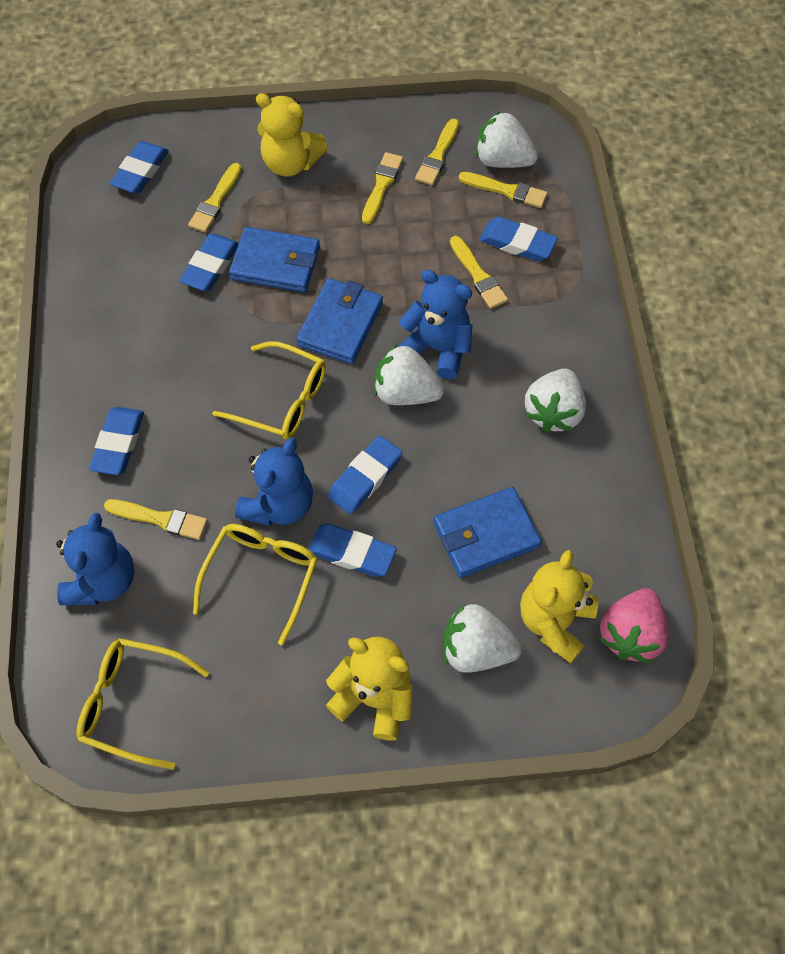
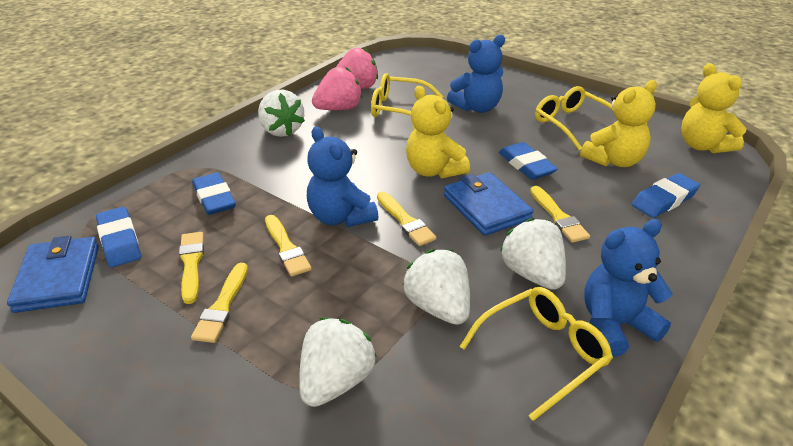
blue eraser: 6 -> 4
blue wallet: 3 -> 2
pink strawberry: 1 -> 2
yellow brush: 6 -> 5

